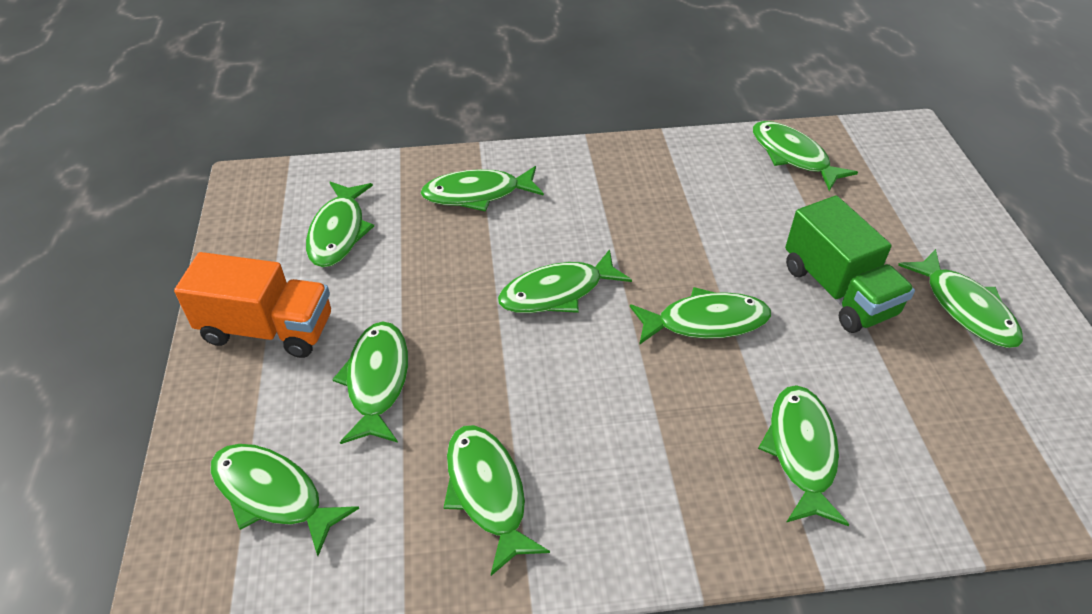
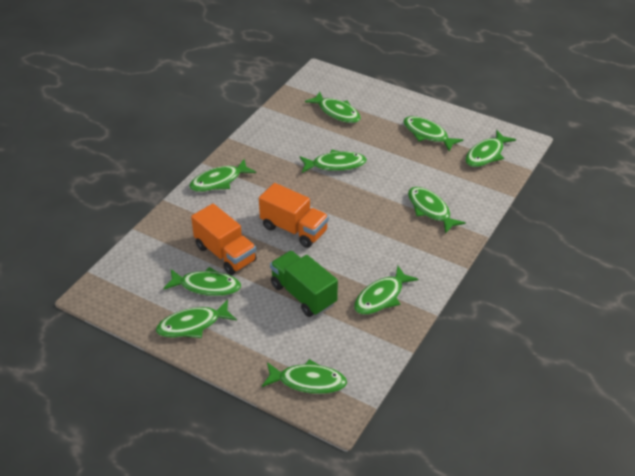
orange truck: 1 -> 2

